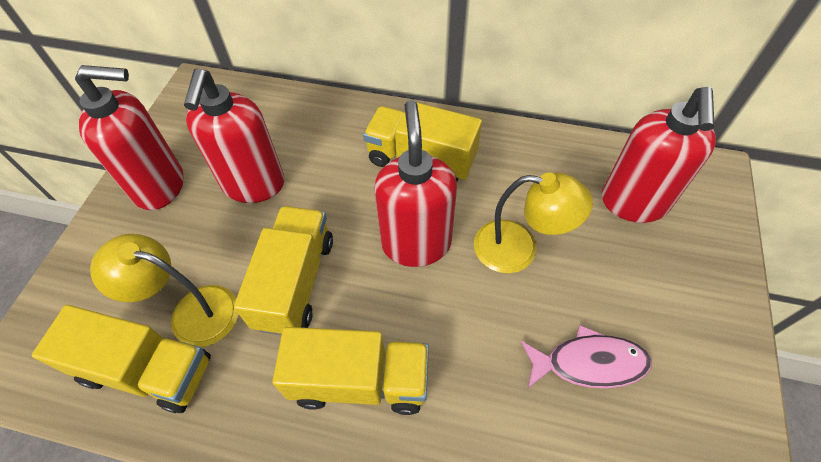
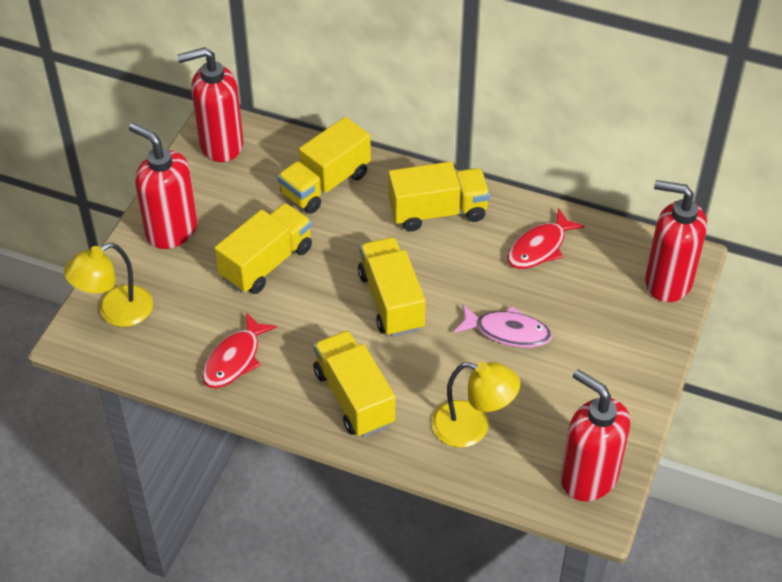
red fish: 0 -> 2
yellow truck: 4 -> 5

